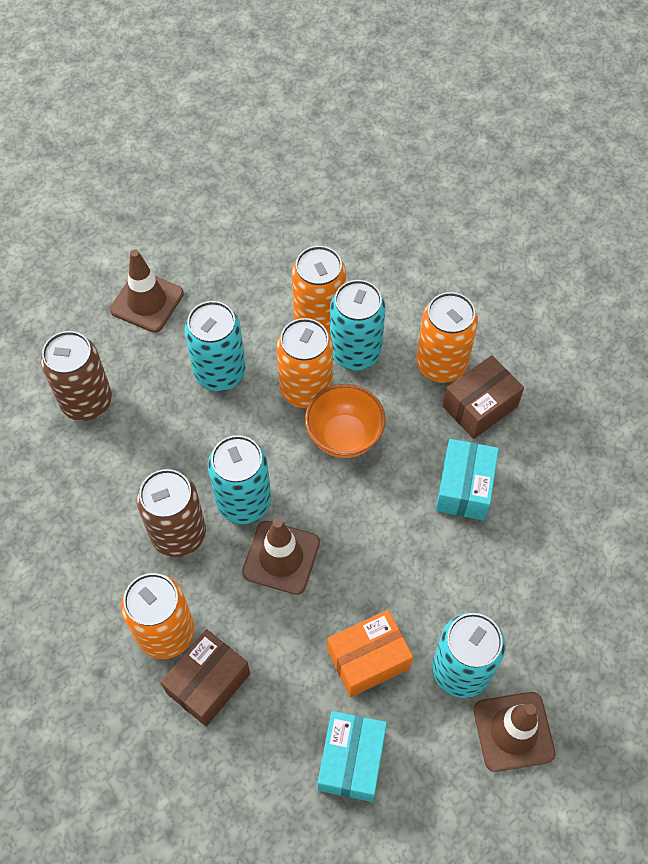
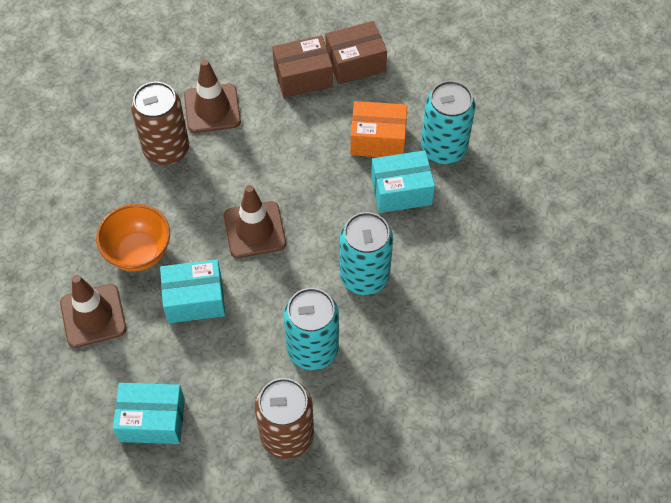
orange can: 4 -> 0
turquoise box: 2 -> 3
turquoise can: 4 -> 3

